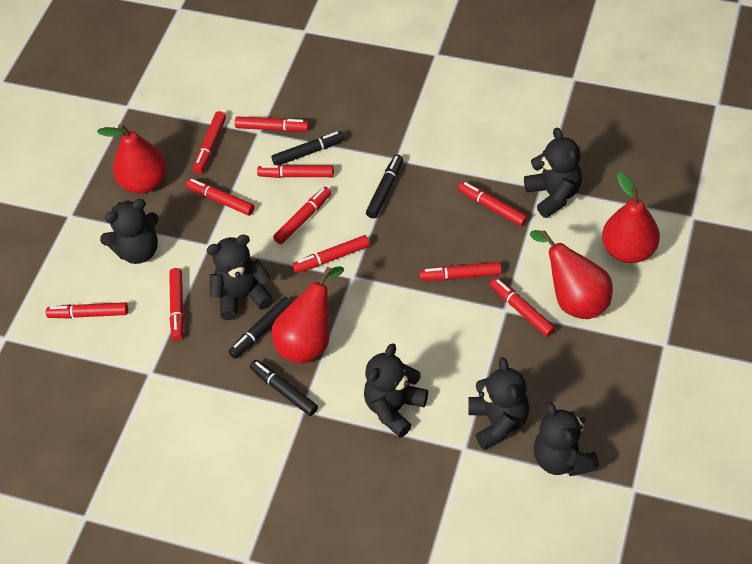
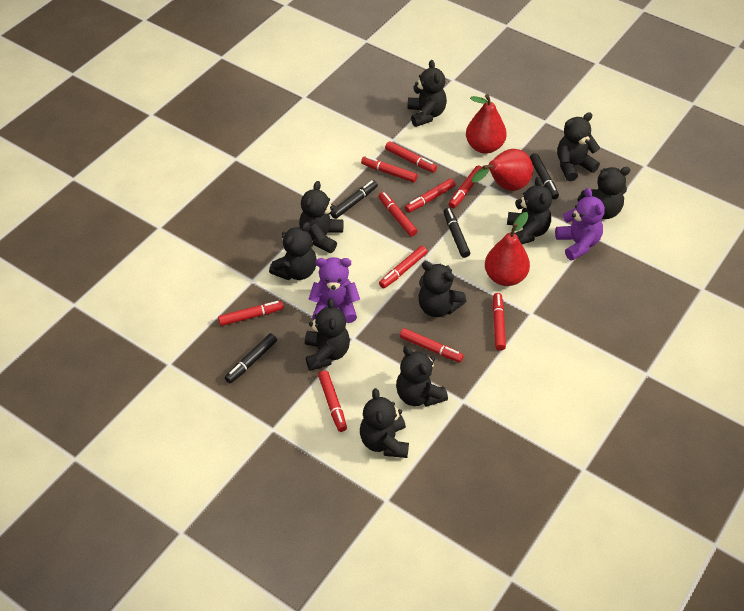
black teddy bear: 6 -> 10
purple teddy bear: 0 -> 2
red marker: 11 -> 10
red pear: 4 -> 3

